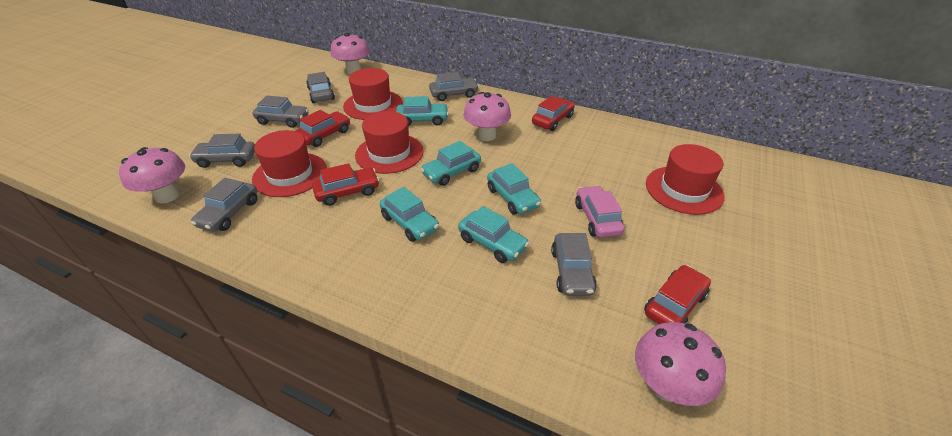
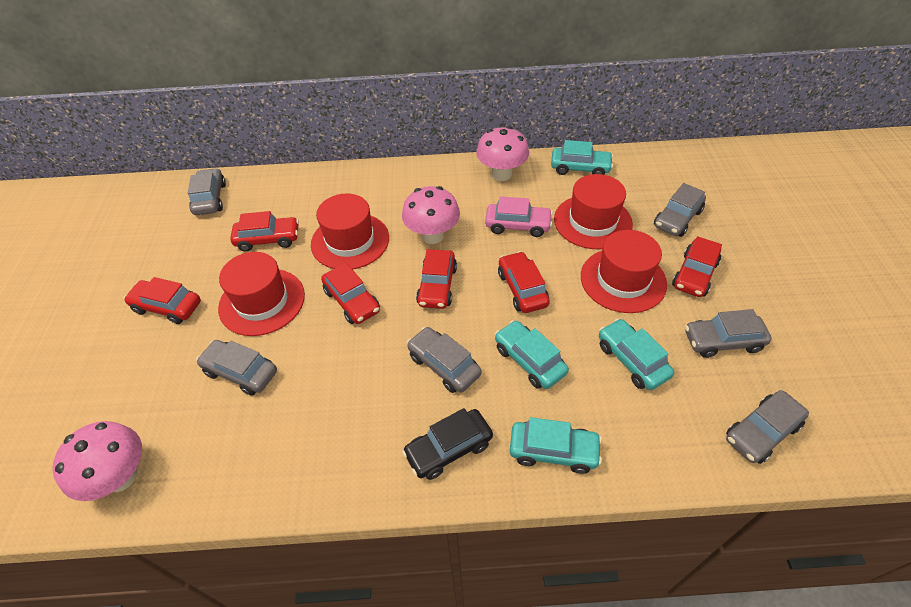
black car: 0 -> 1
pink mushroom: 4 -> 3
red car: 4 -> 6
turquoise car: 5 -> 4

